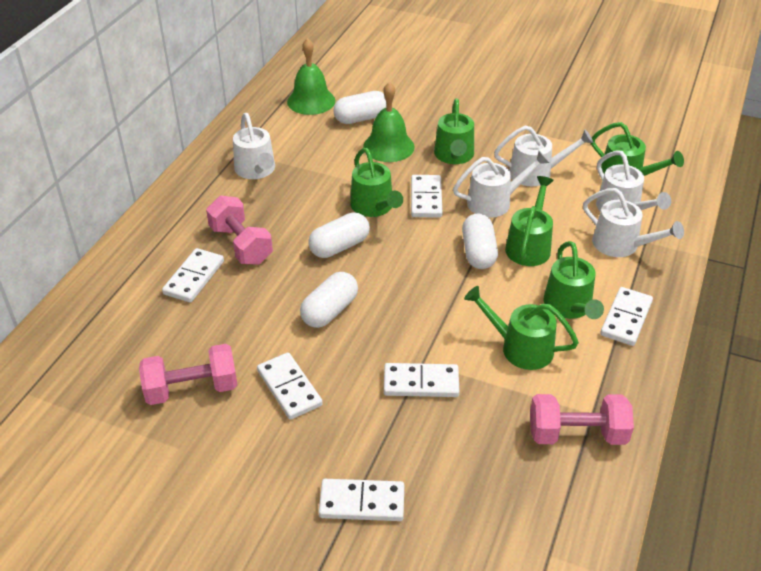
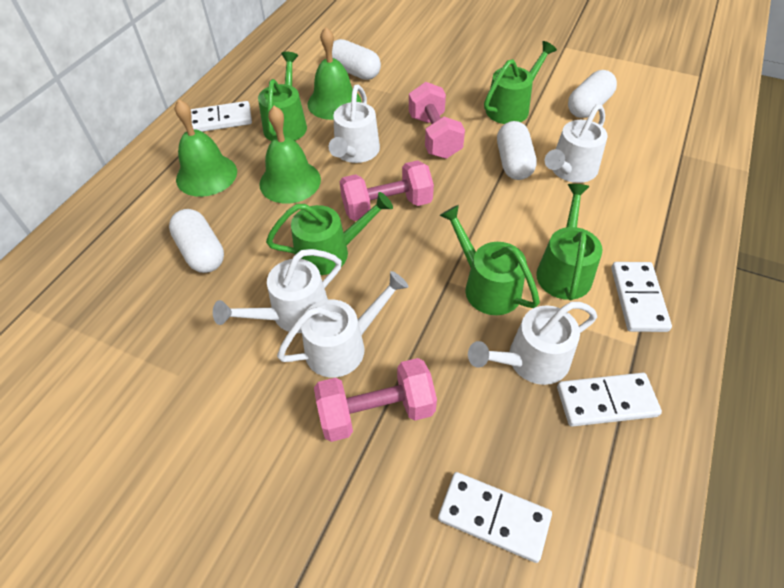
green bell: 2 -> 3
green watering can: 6 -> 5
white domino: 6 -> 4

